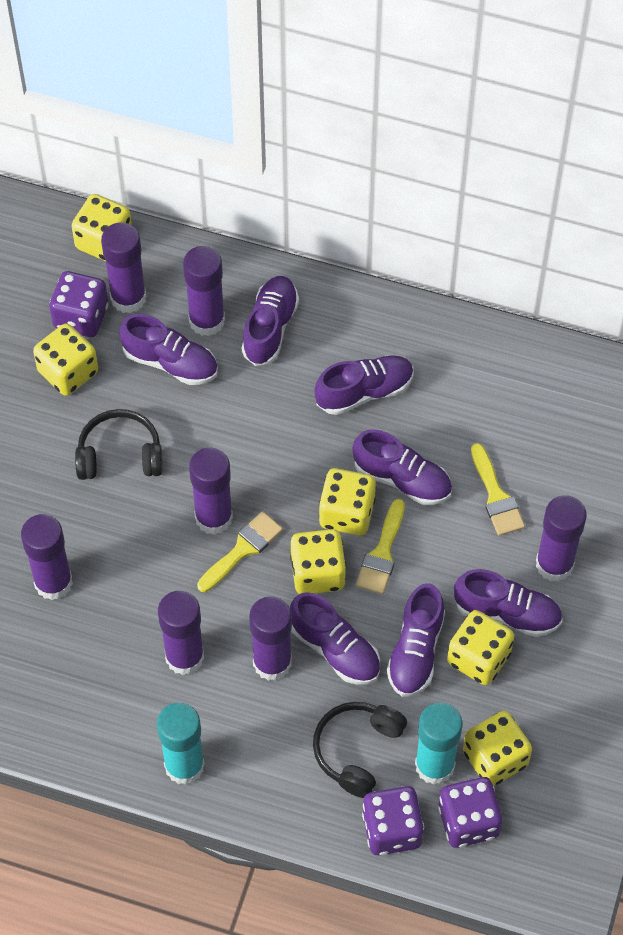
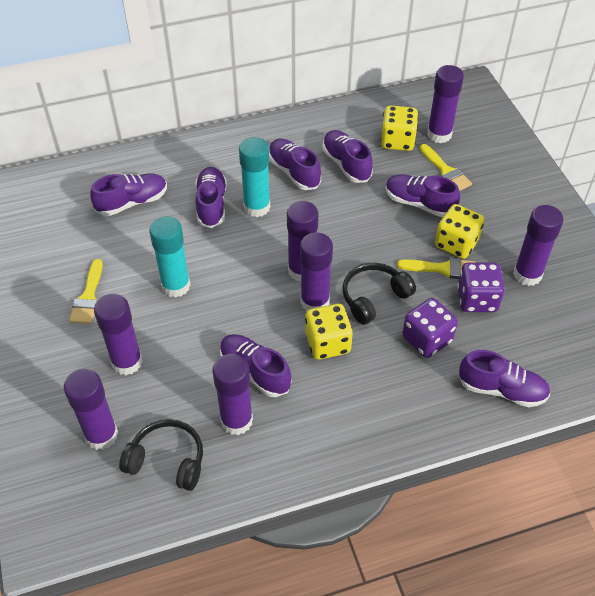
purple dice: 3 -> 2
yellow dice: 6 -> 3

